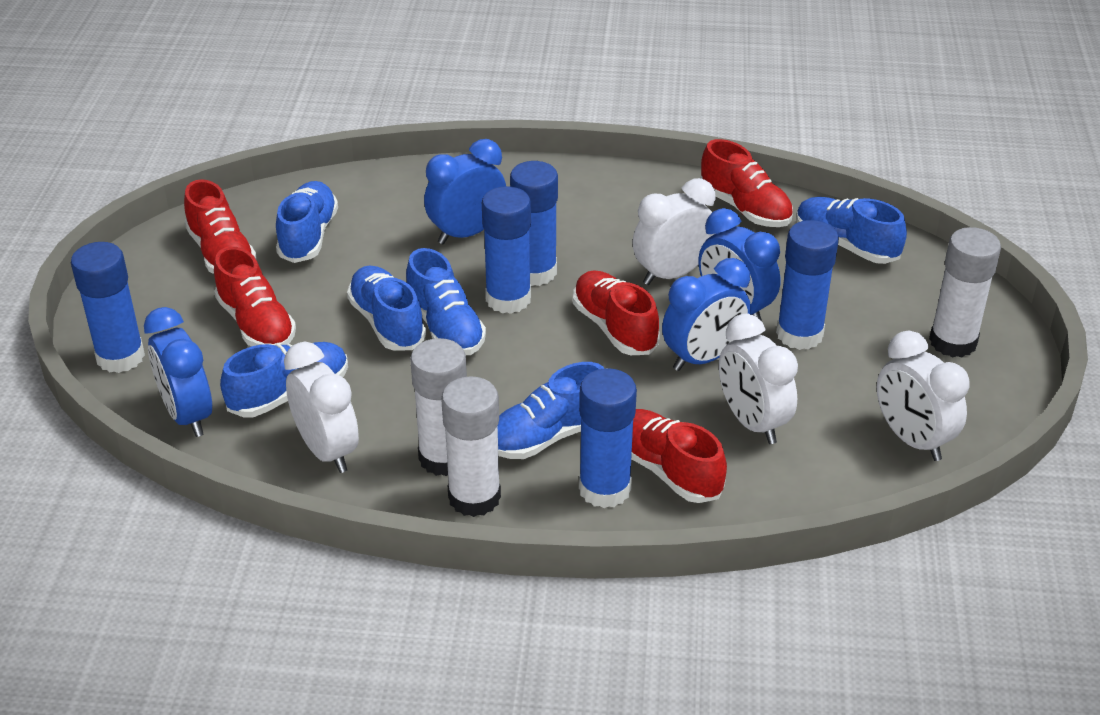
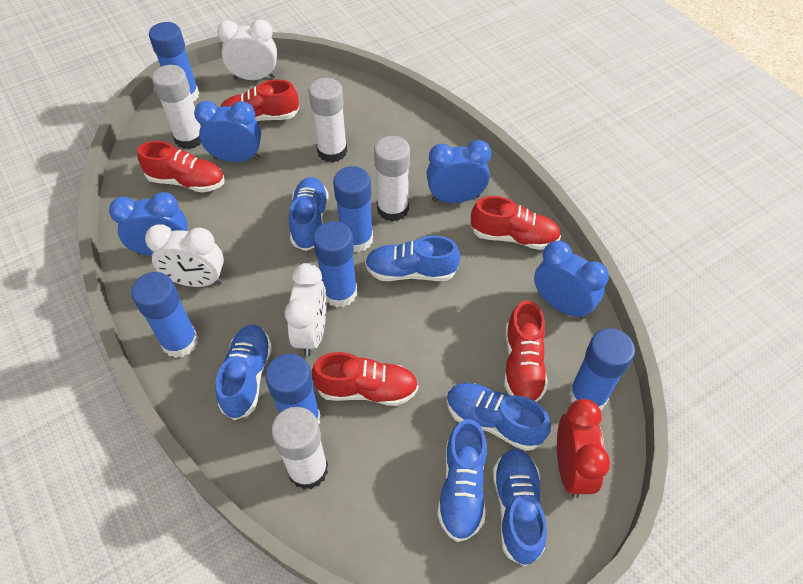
blue glue stick: 5 -> 6
red clock: 0 -> 1
white clock: 4 -> 3
white glue stick: 3 -> 4

